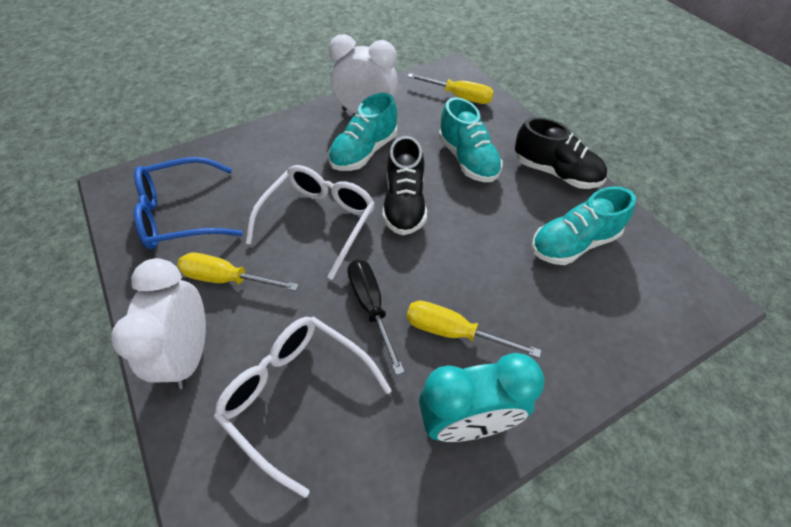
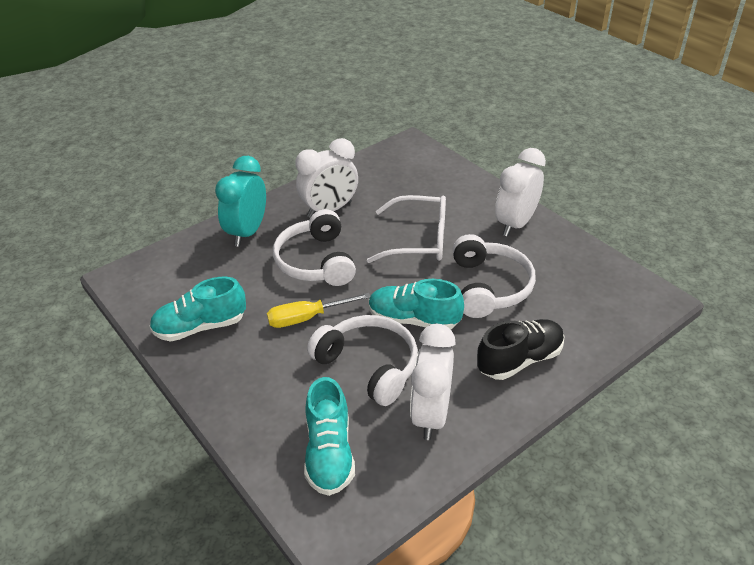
black screwdriver: 1 -> 0
black shoe: 2 -> 1
blue glasses: 1 -> 0
white clock: 2 -> 3
white glasses: 2 -> 1
white headphones: 0 -> 3
yellow screwdriver: 3 -> 1

